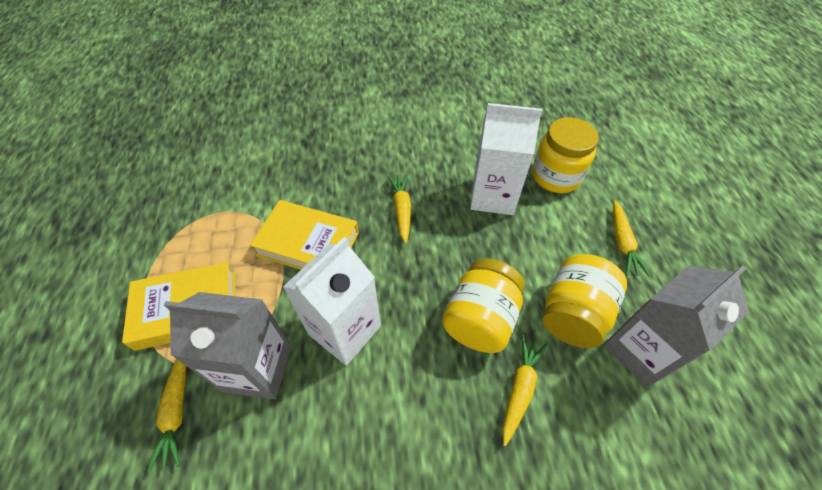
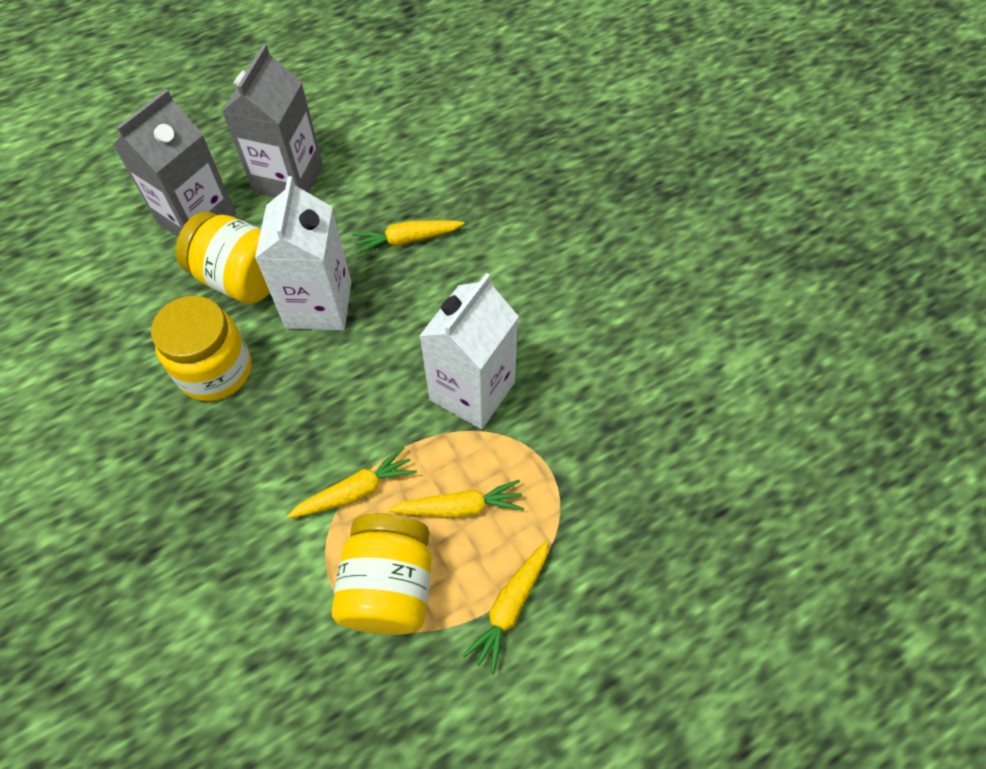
yellow book: 2 -> 0

